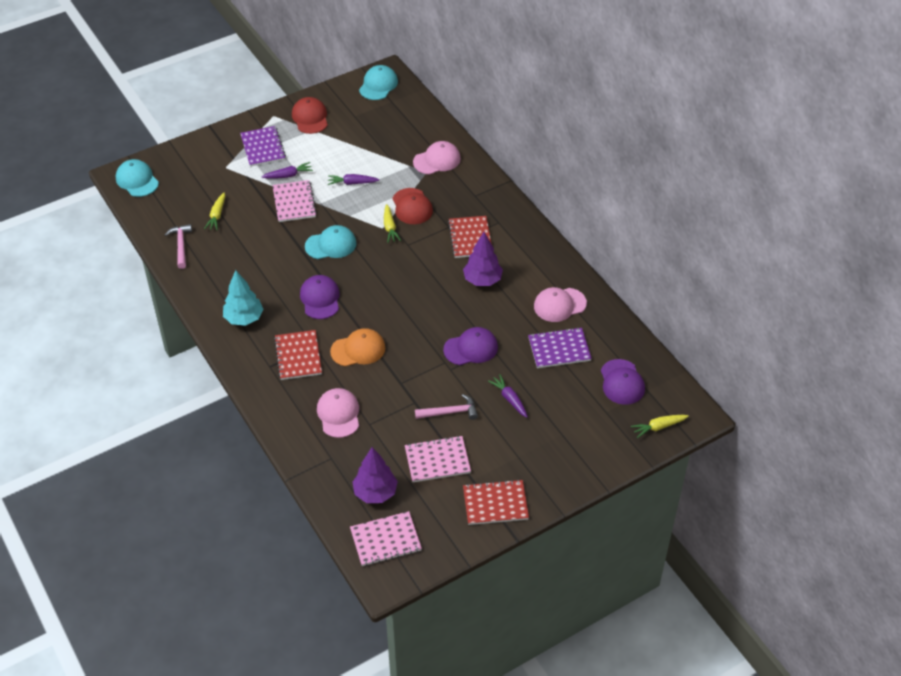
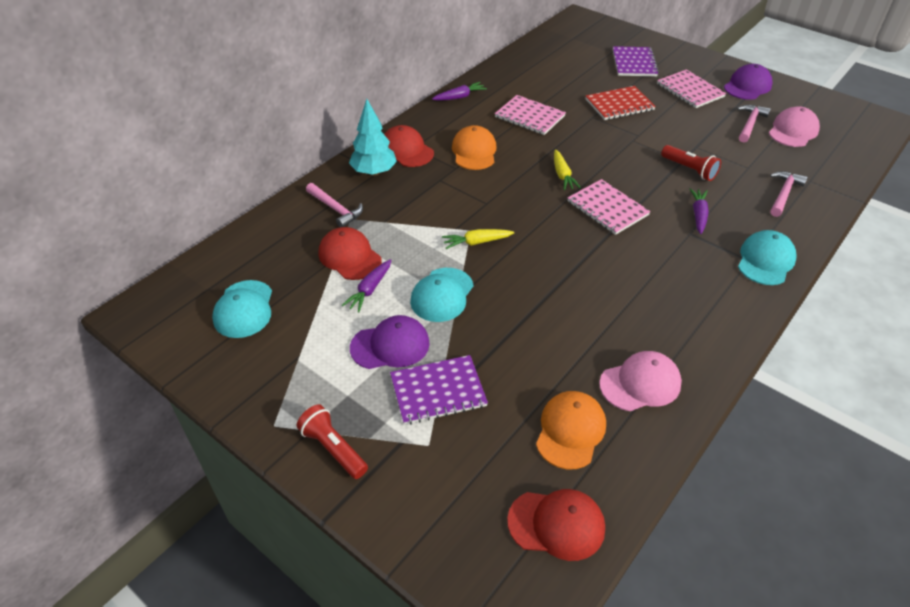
orange cap: 1 -> 2
pink cap: 3 -> 2
pink hammer: 2 -> 3
purple cap: 3 -> 2
purple tree: 2 -> 0
red cap: 2 -> 3
red flashlight: 0 -> 2
red notebook: 3 -> 1
yellow carrot: 3 -> 2

